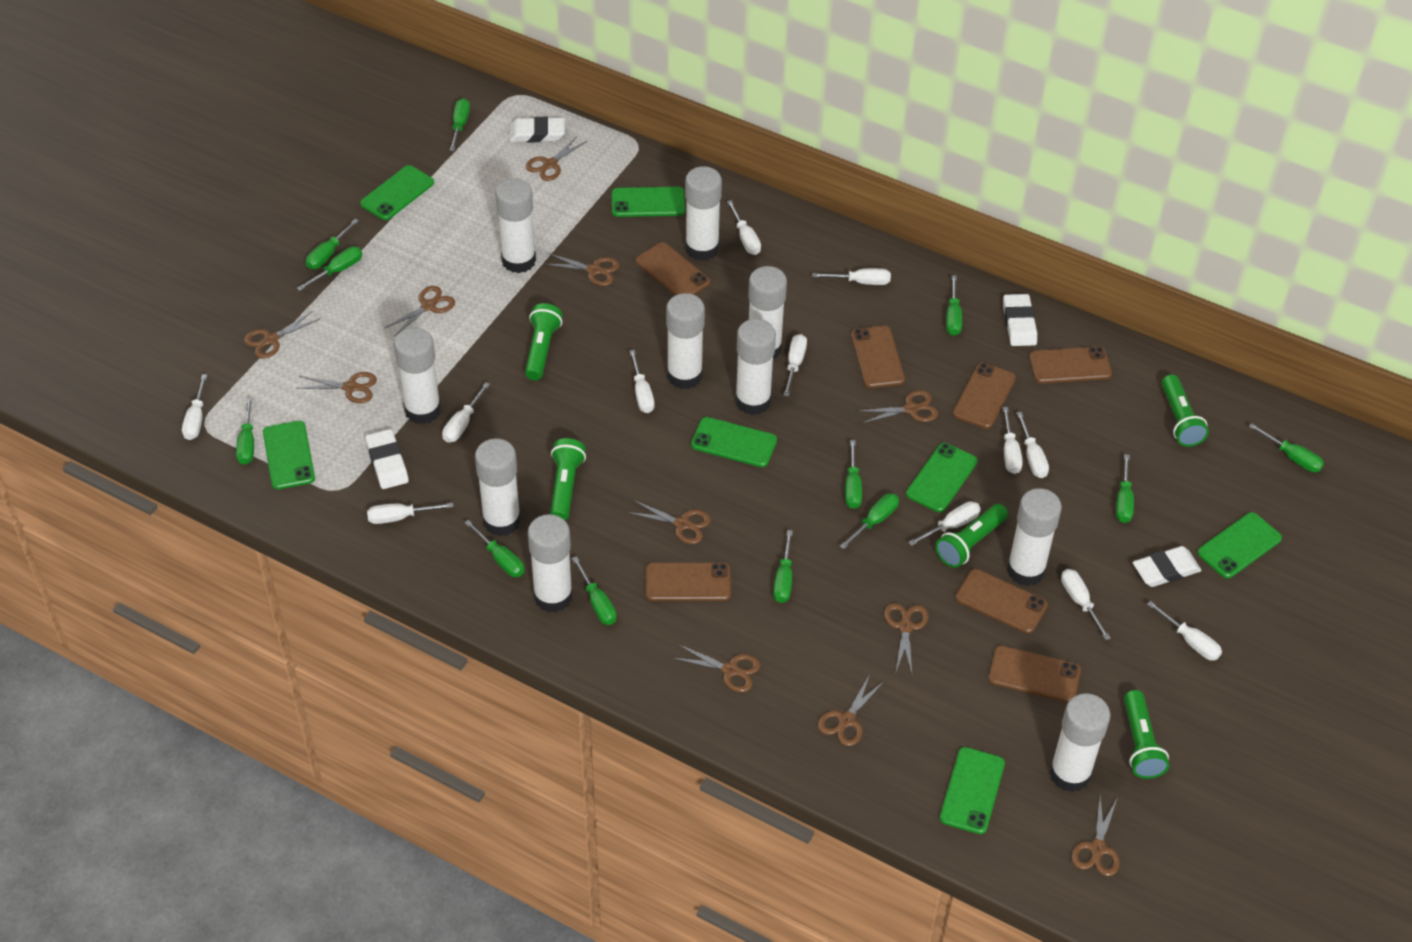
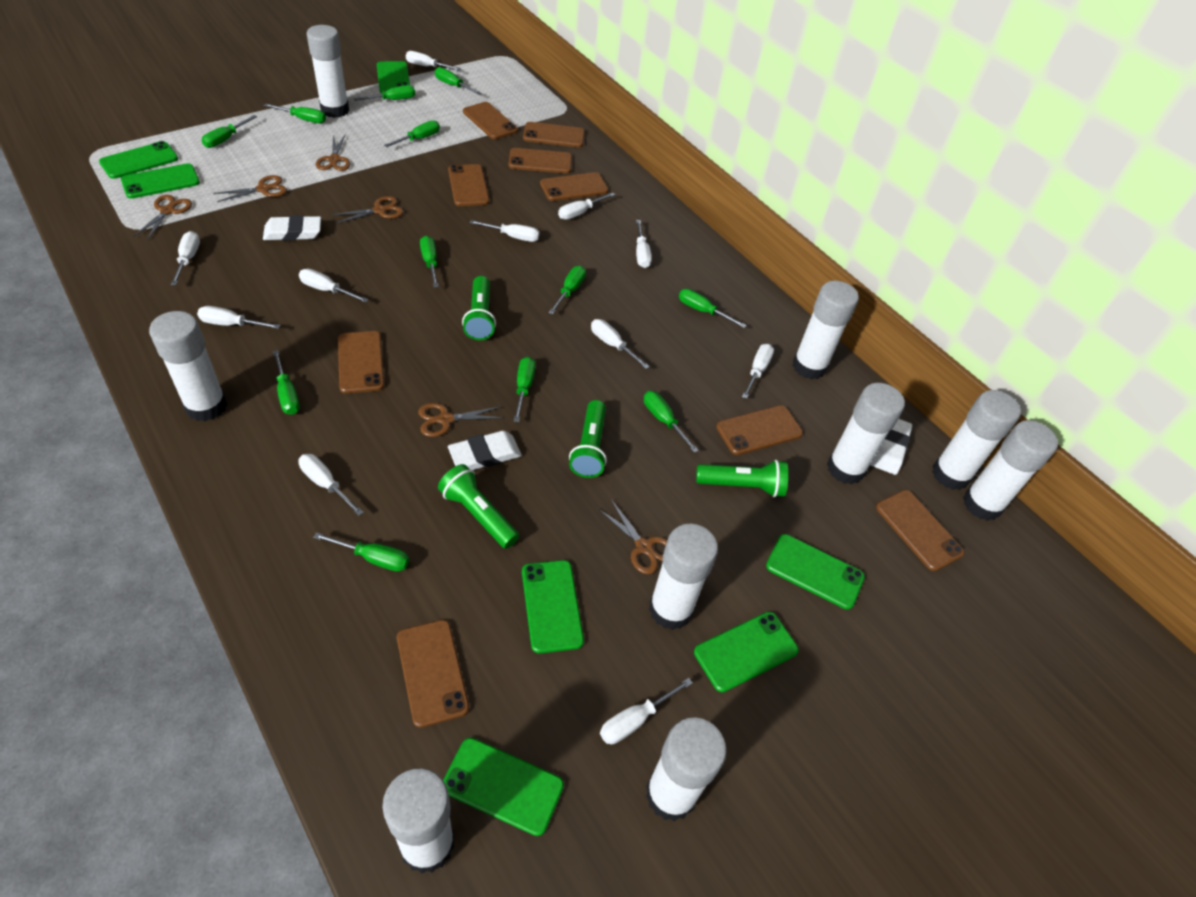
brown phone: 7 -> 9
brown scissors: 11 -> 6
green flashlight: 5 -> 4
white eraser: 4 -> 3
white glue stick: 10 -> 9
white screwdriver: 12 -> 11

